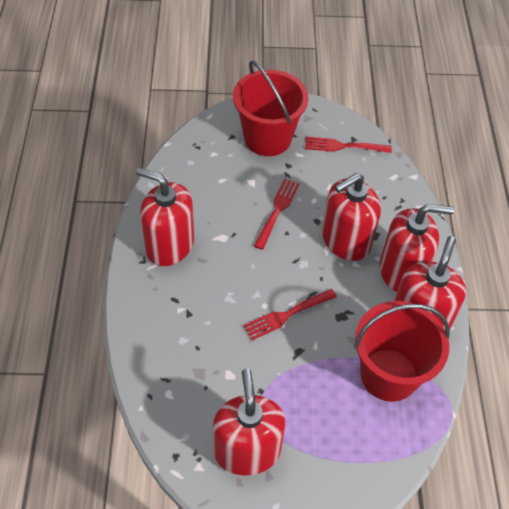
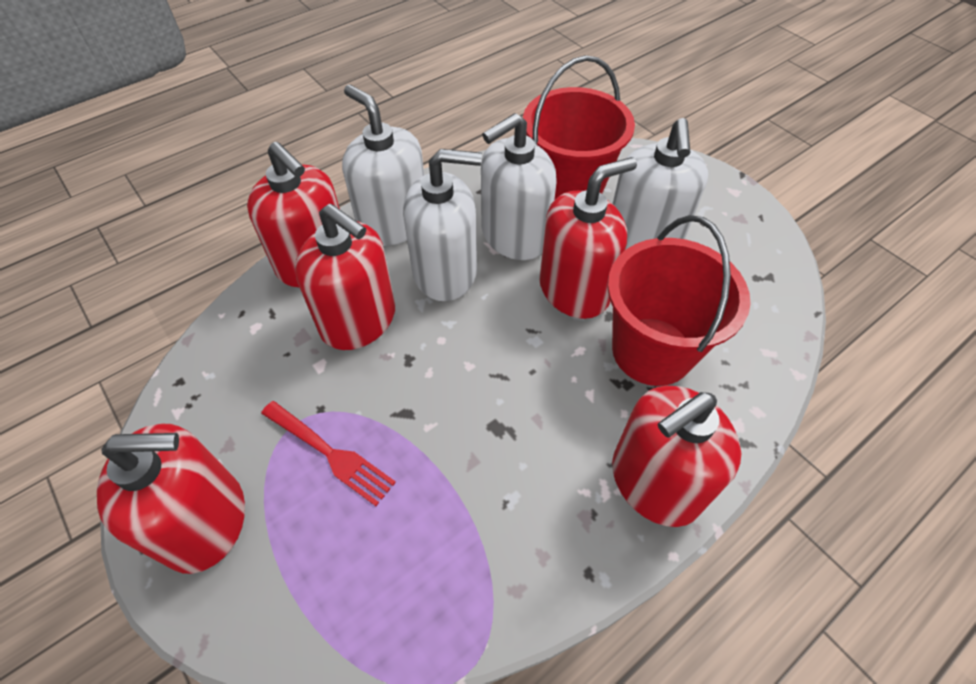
red fork: 3 -> 1
white soap dispenser: 0 -> 4

